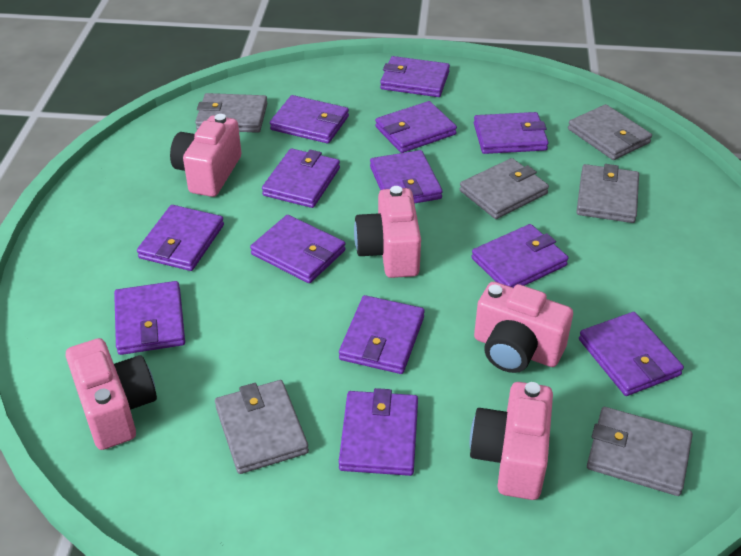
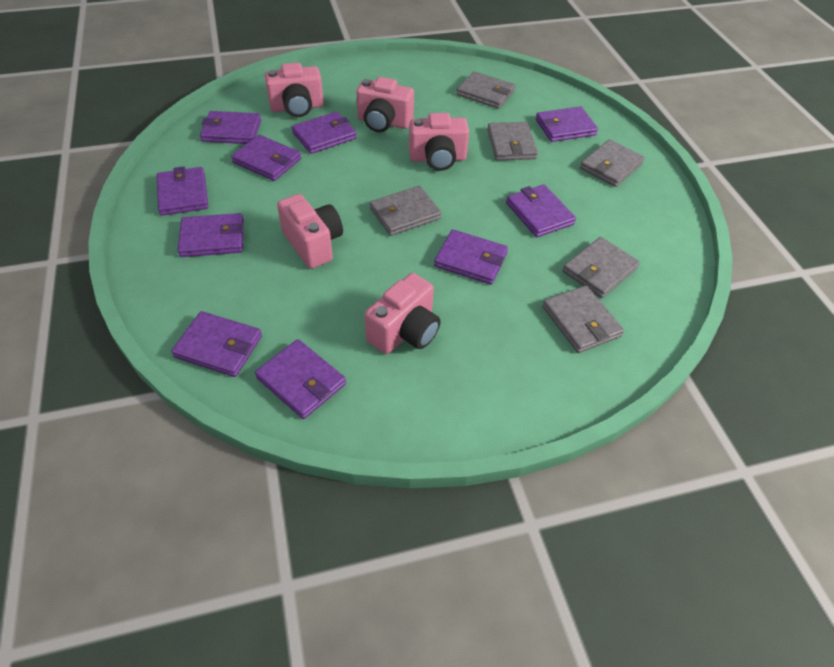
purple wallet: 13 -> 10

